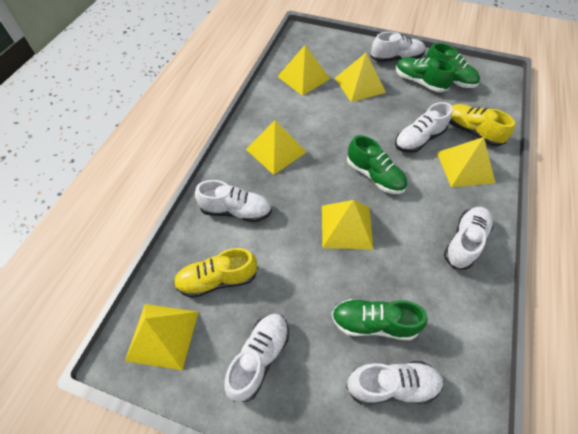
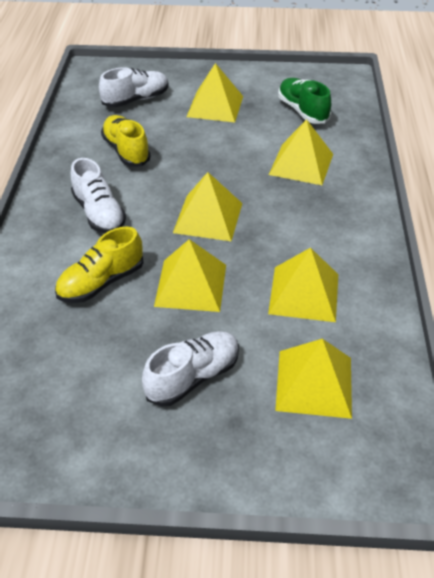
green shoe: 4 -> 1
white shoe: 6 -> 3

